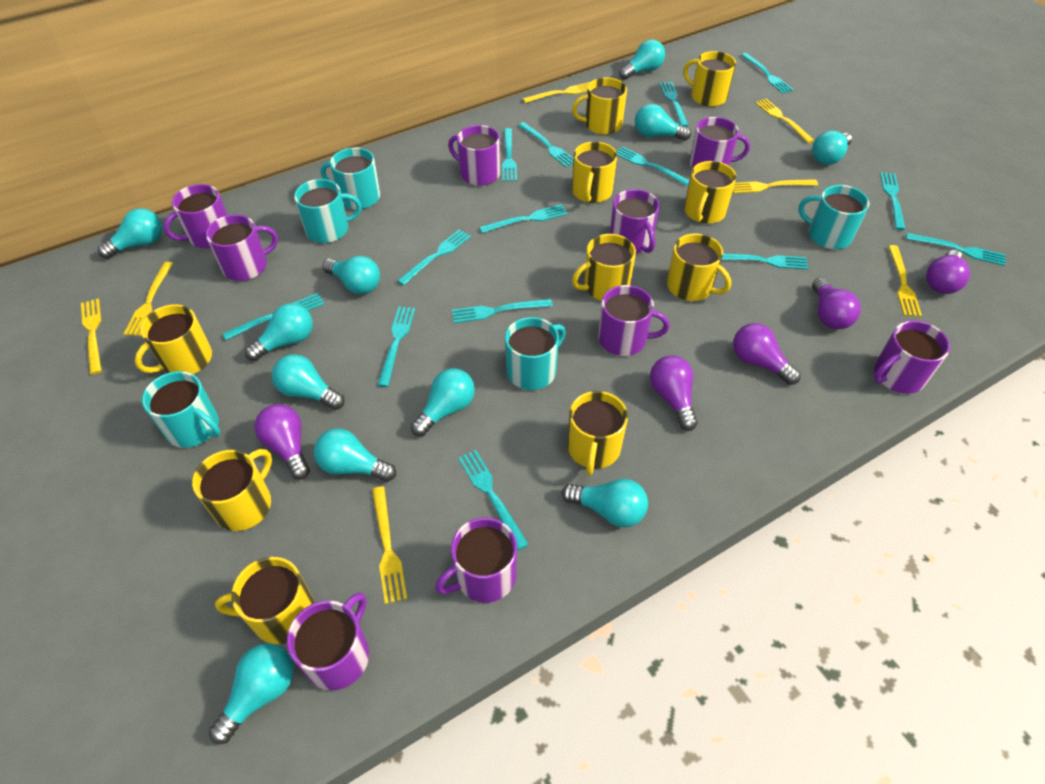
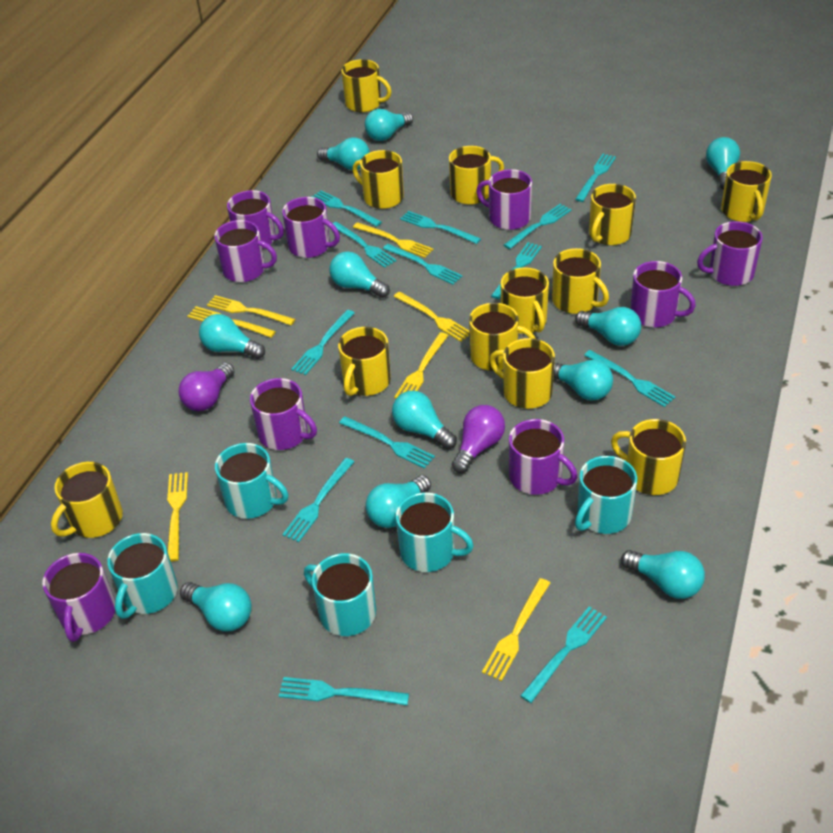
purple light bulb: 5 -> 2
turquoise fork: 14 -> 13
yellow mug: 10 -> 12

